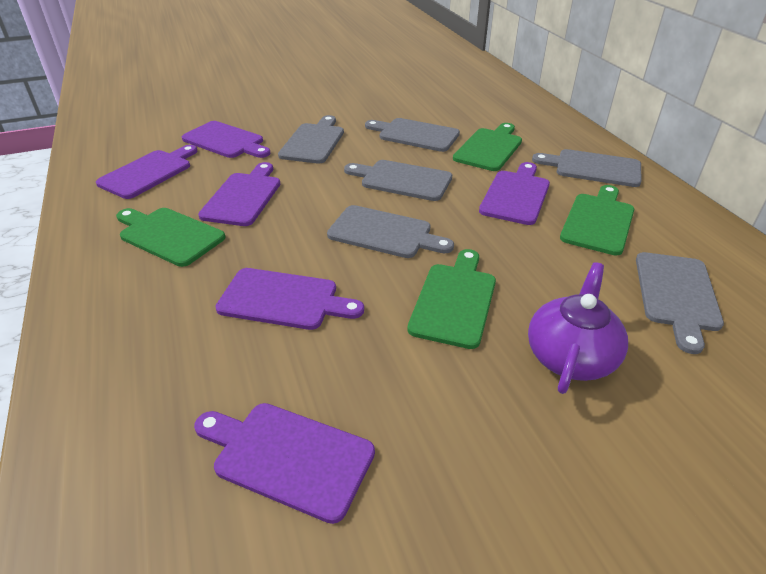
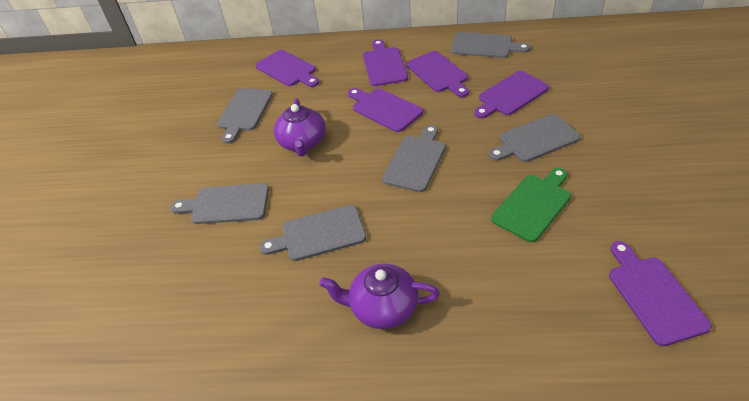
green cutting board: 4 -> 1
purple teapot: 1 -> 2

